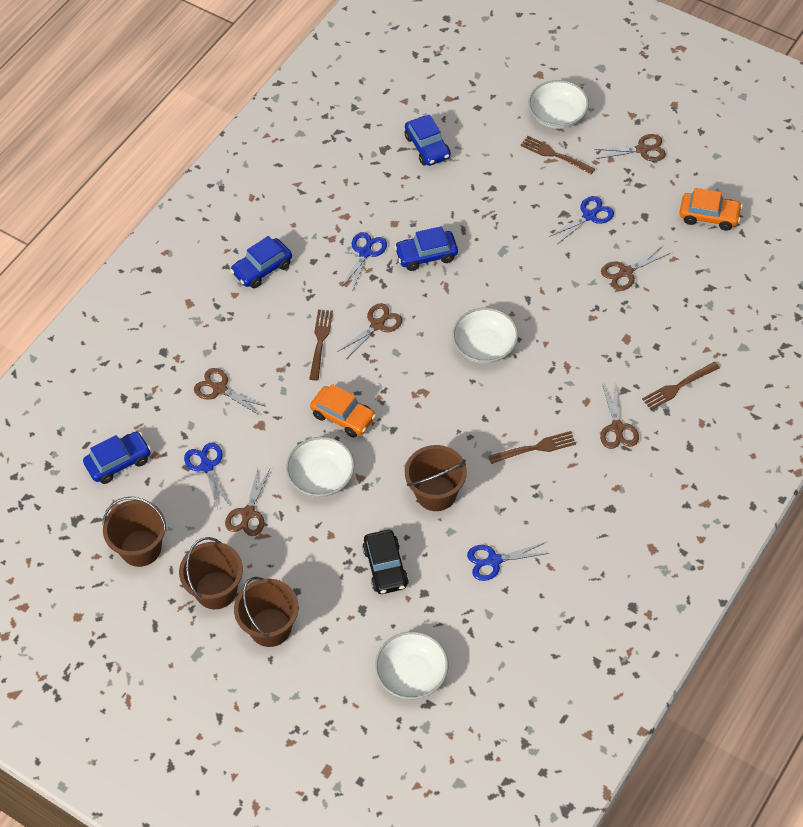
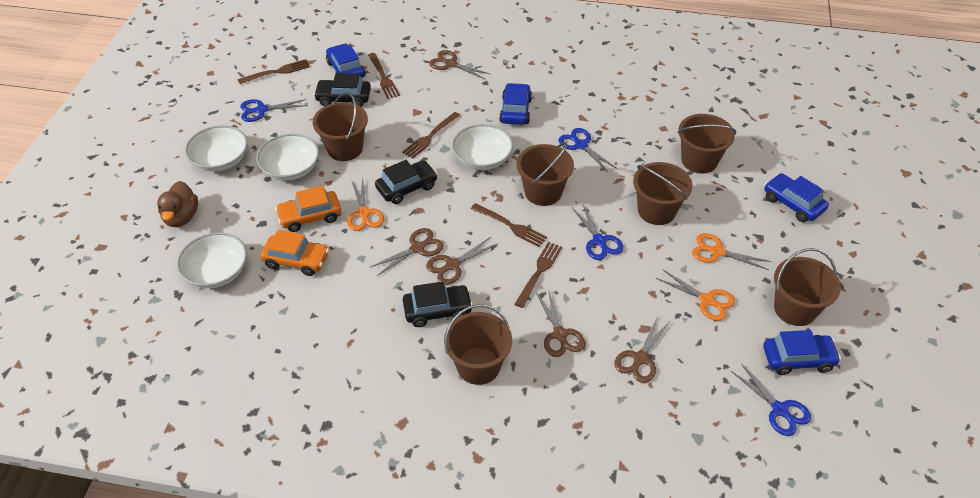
black car: 1 -> 3
brown bucket: 4 -> 6
brown duck: 0 -> 1
brown fork: 4 -> 5
brown scissors: 6 -> 5
orange scissors: 0 -> 3

